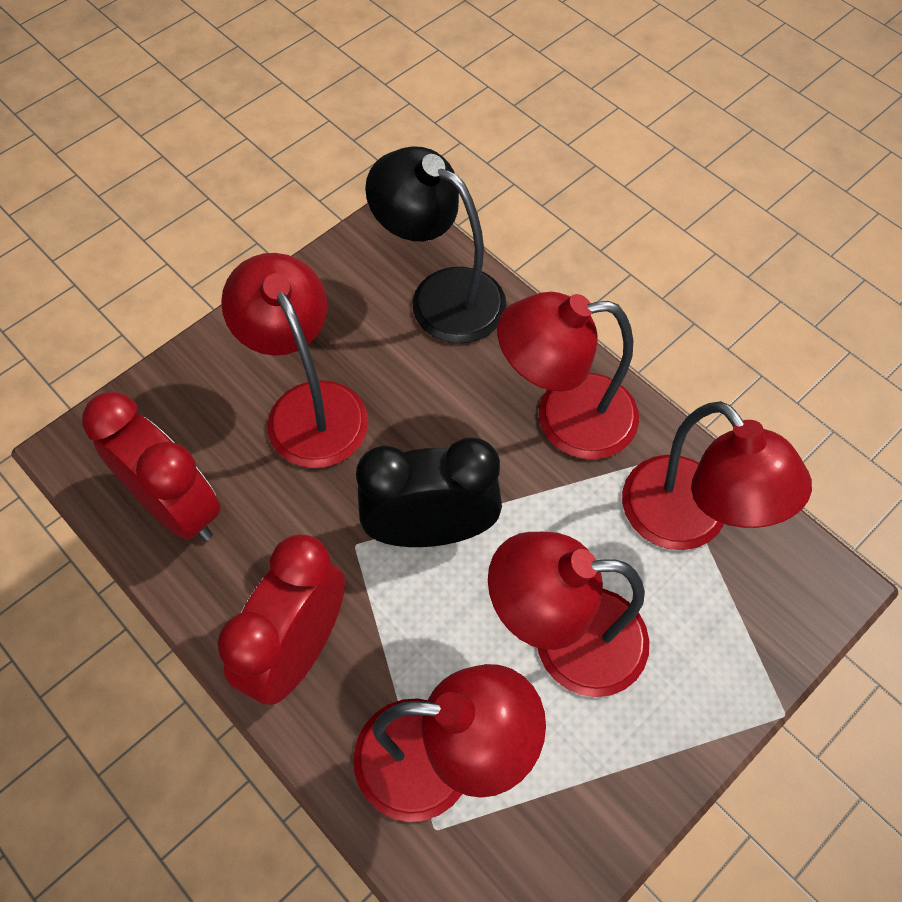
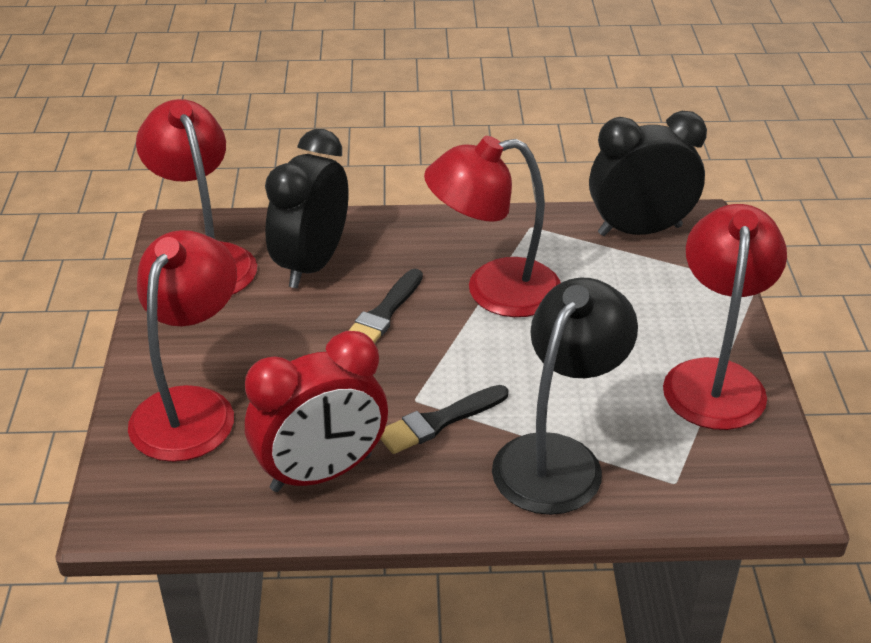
black brush: 0 -> 2
black clock: 1 -> 2
red clock: 2 -> 1
red lamp: 5 -> 4

